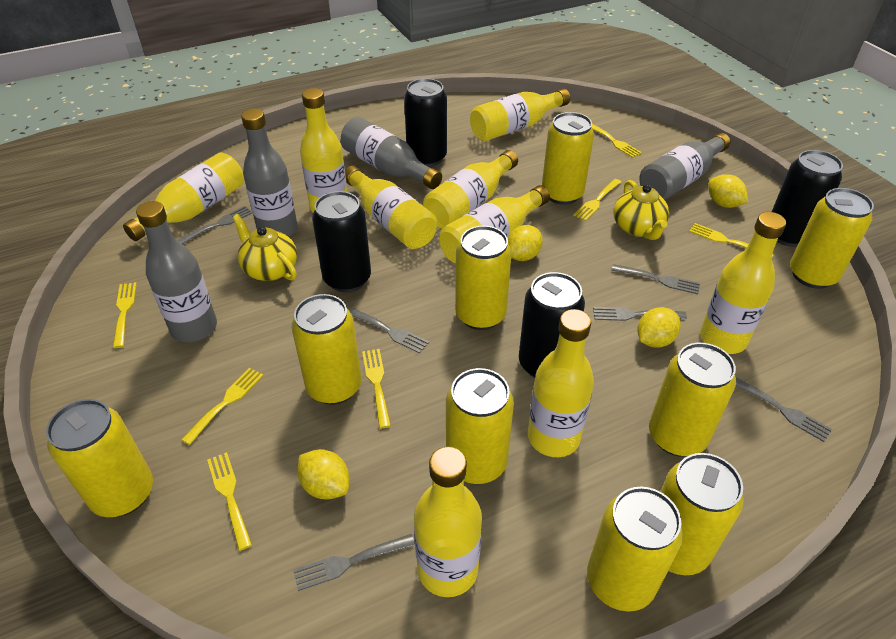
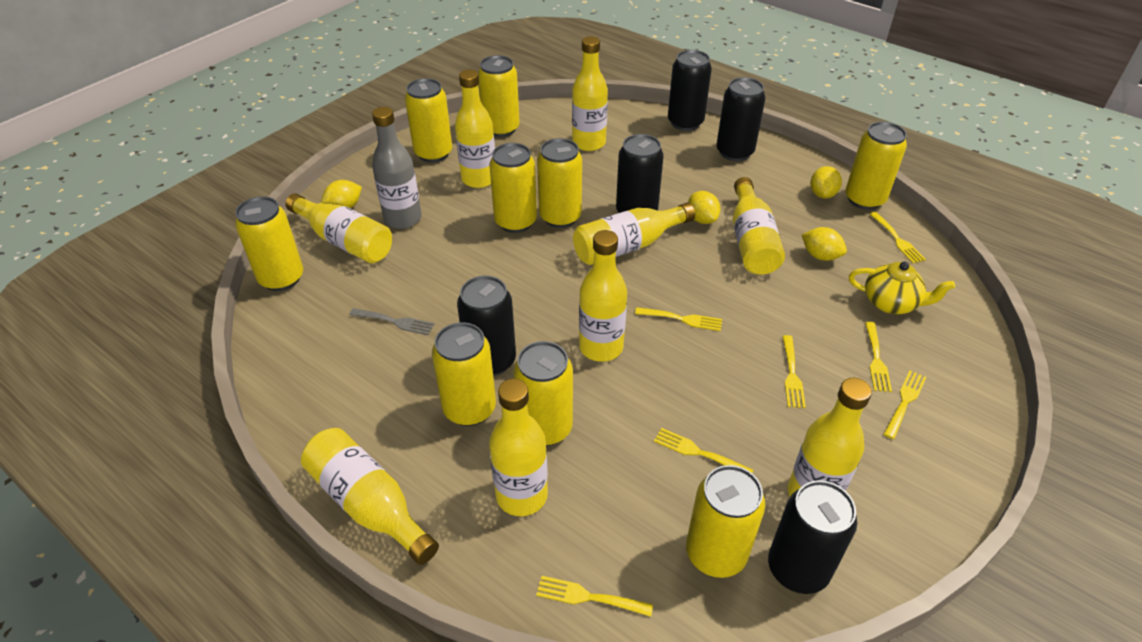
black can: 4 -> 5
grey bottle: 4 -> 1
grey fork: 6 -> 1
yellow teapot: 2 -> 1

